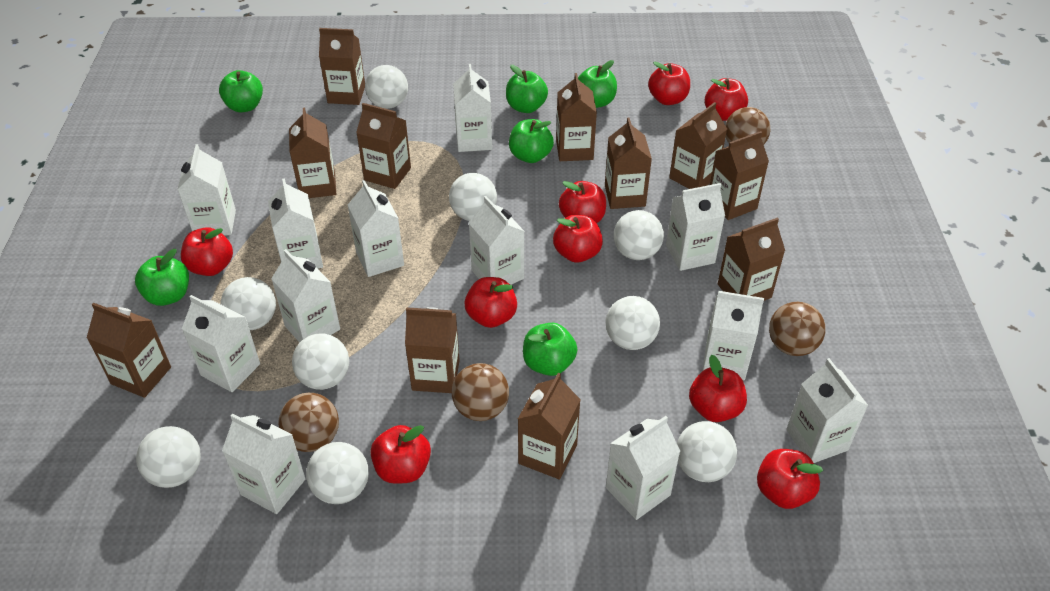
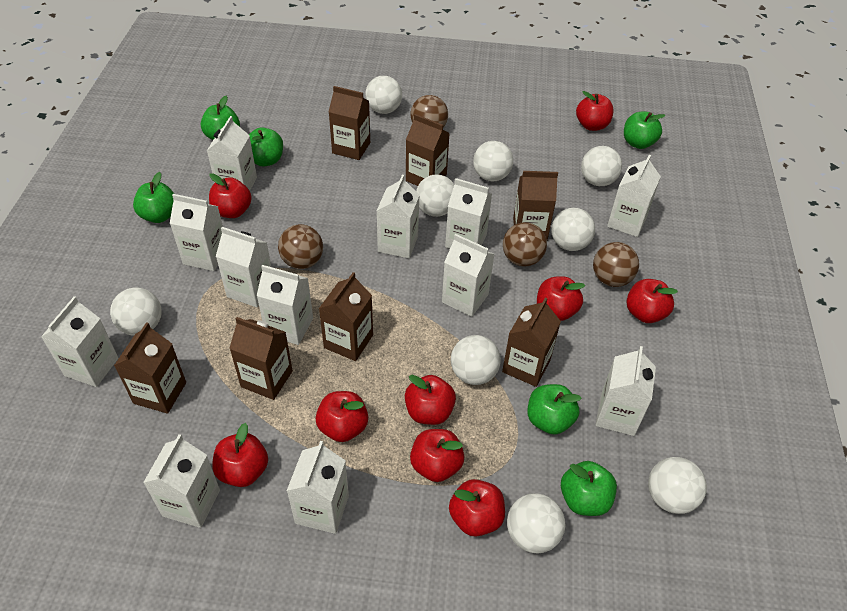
brown carton: 11 -> 7

